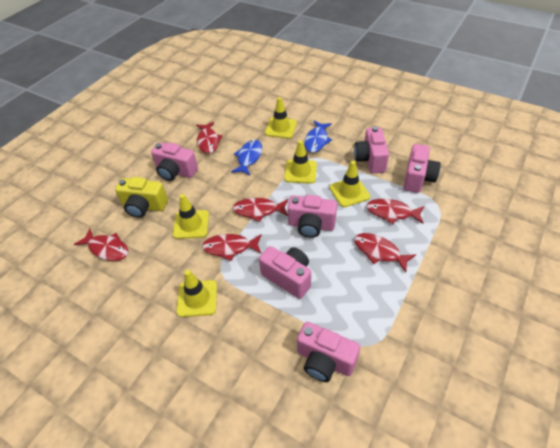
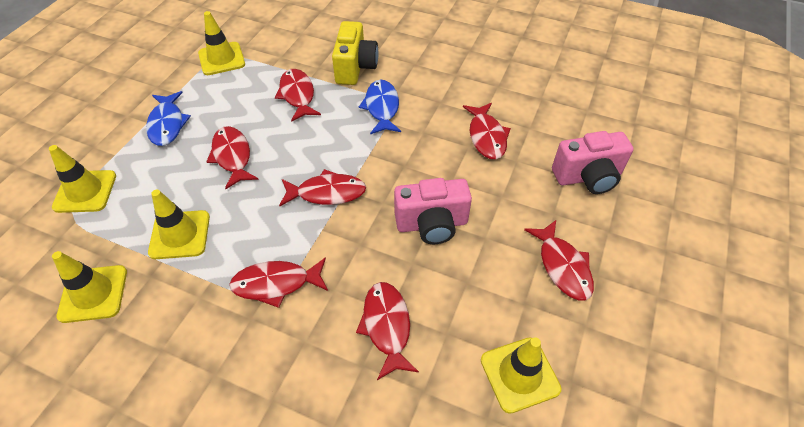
pink camera: 6 -> 2
red fish: 6 -> 7

